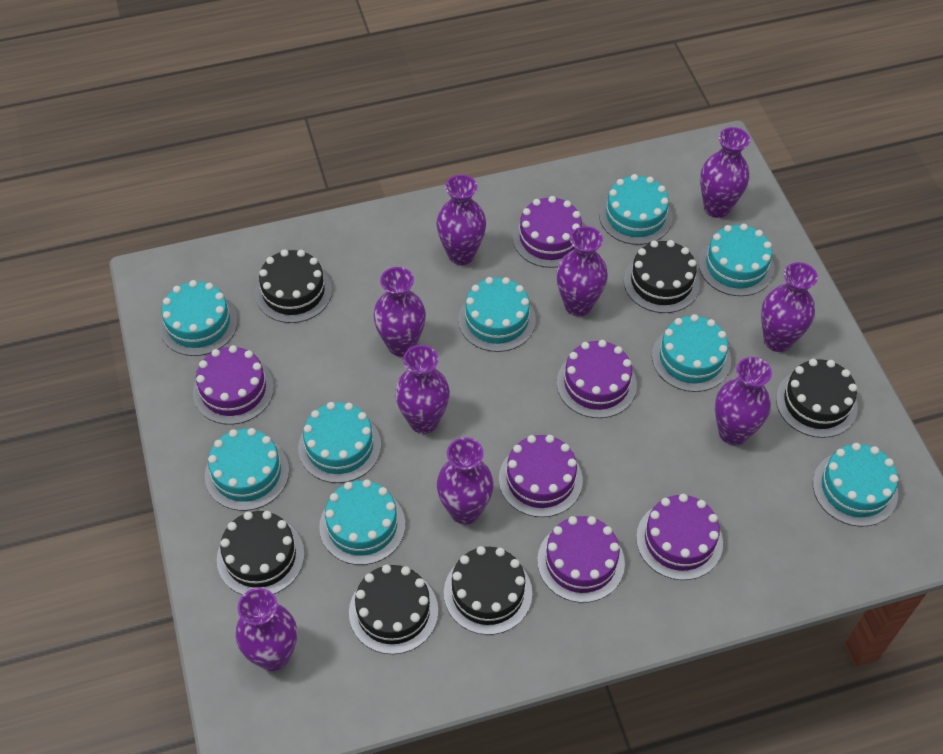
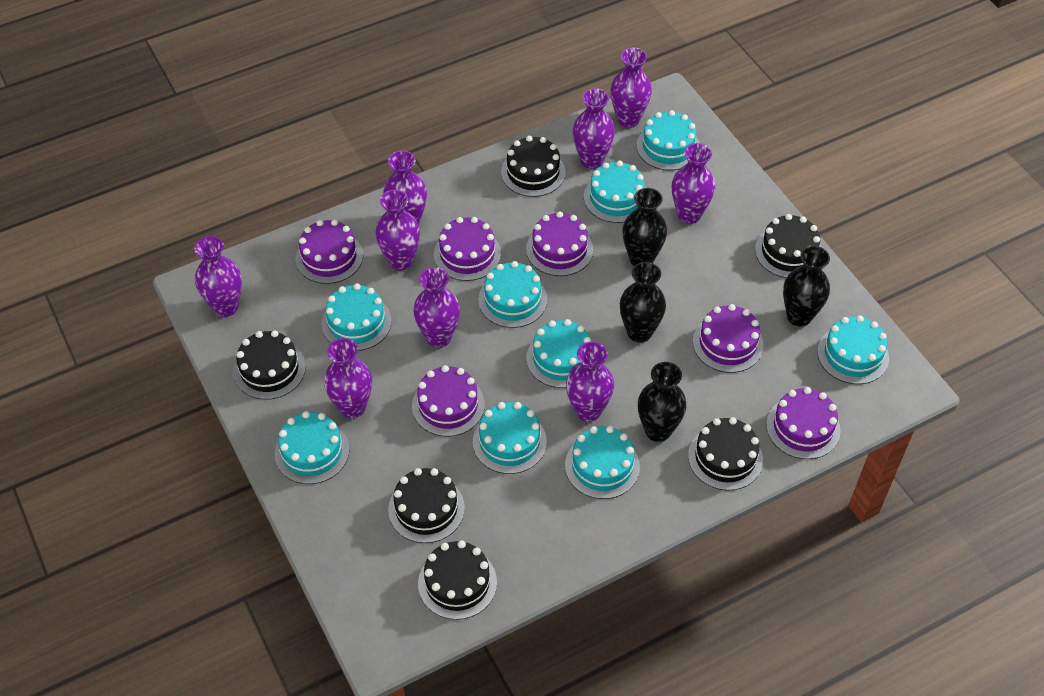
black vase: 0 -> 4

